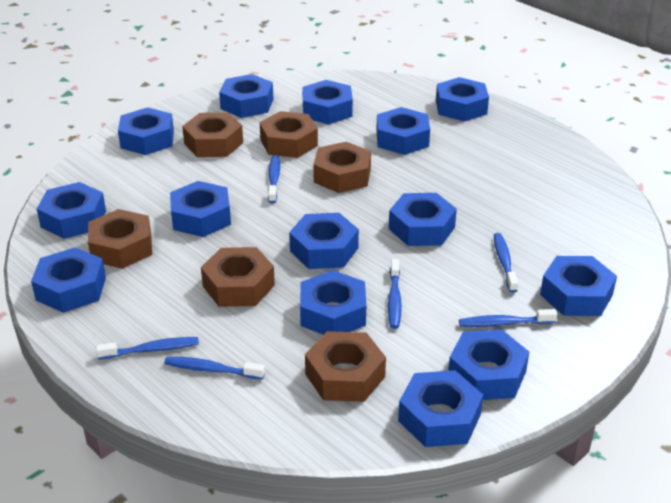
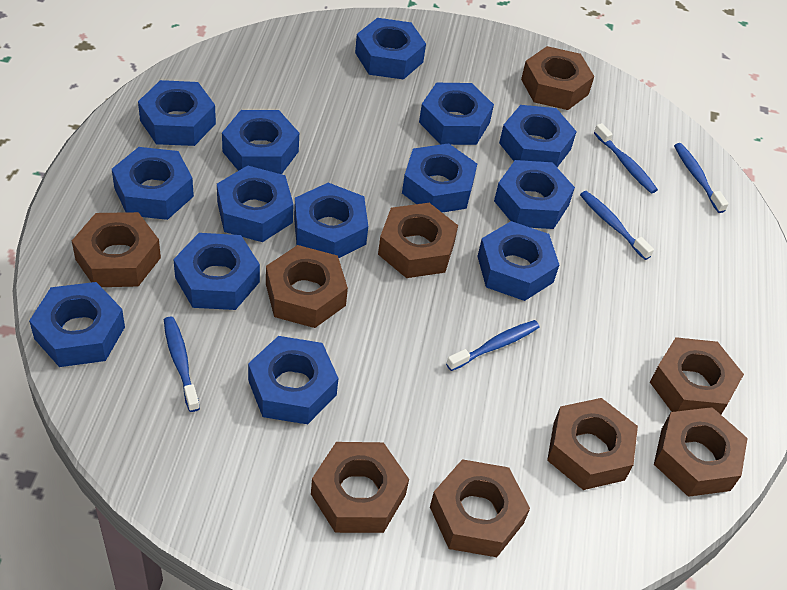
blue toothbrush: 6 -> 5
brown nut: 6 -> 9

